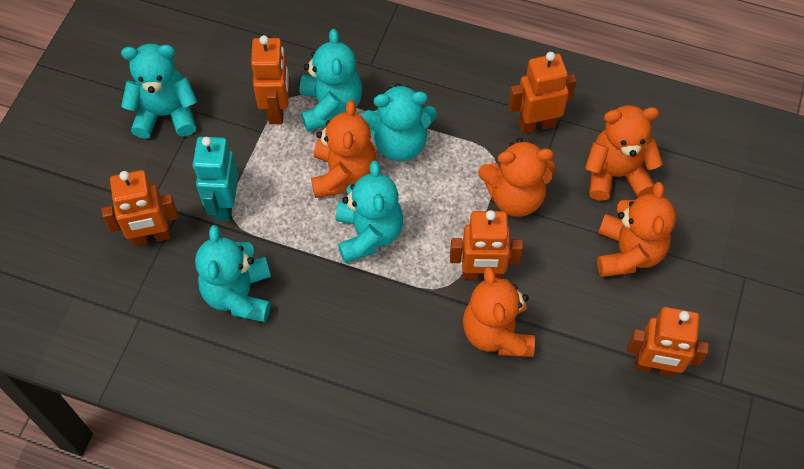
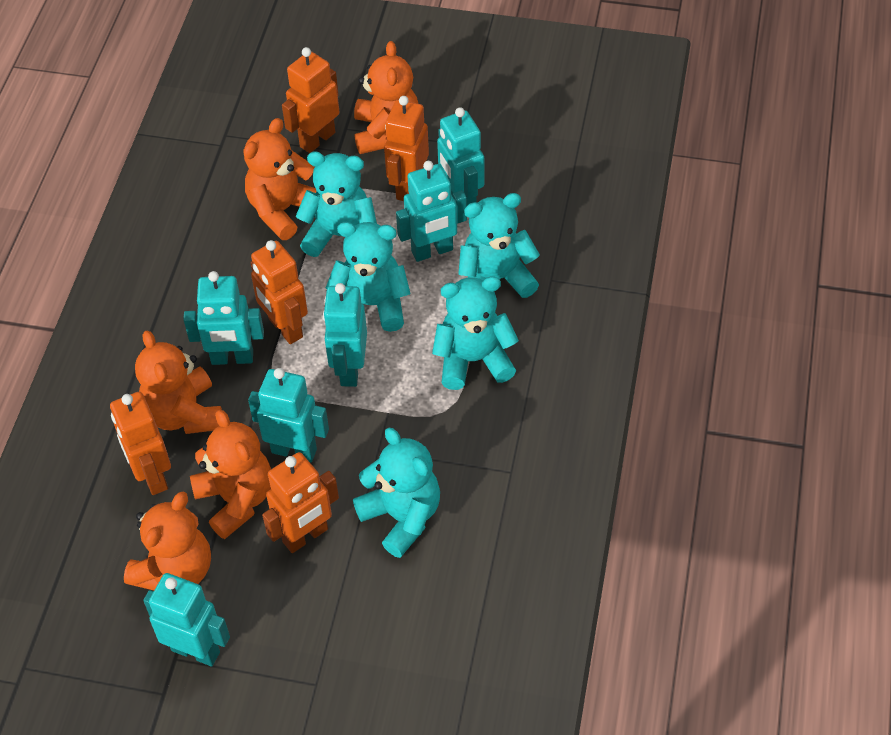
turquoise robot: 1 -> 6

